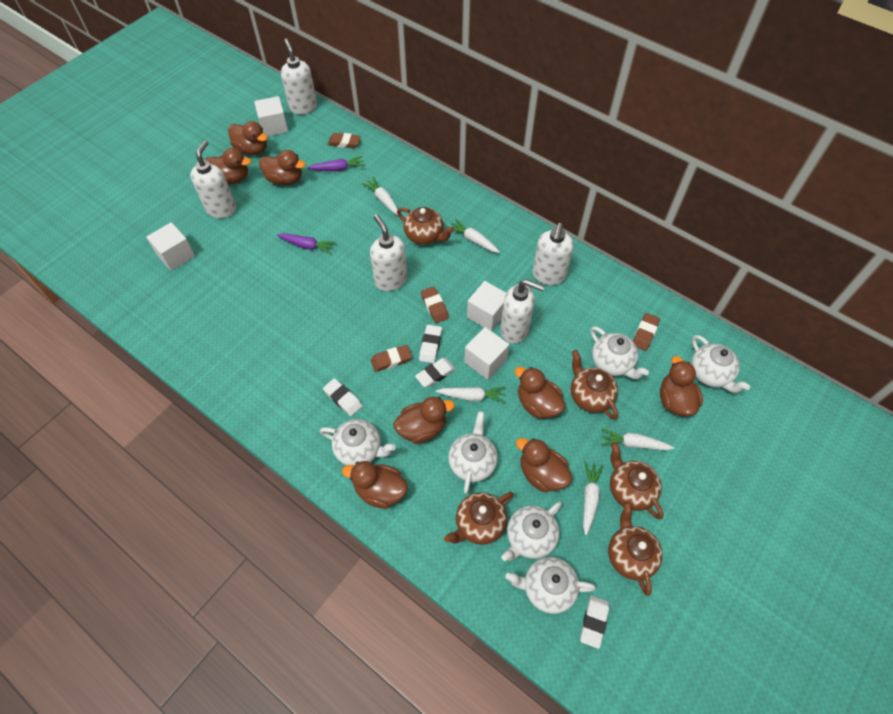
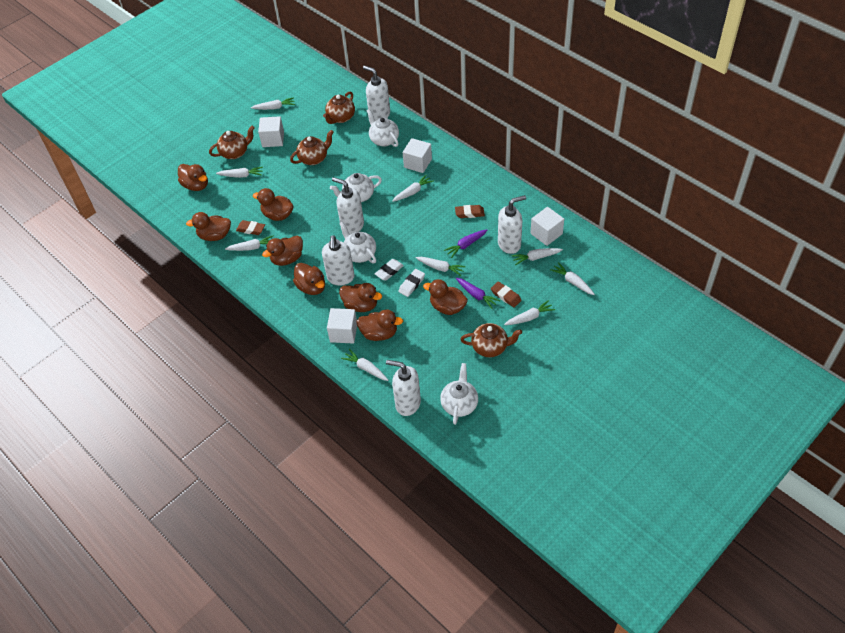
brown eraser: 4 -> 3
brown teapot: 5 -> 4
white carrot: 5 -> 9
white eraser: 4 -> 2
white teapot: 6 -> 4

